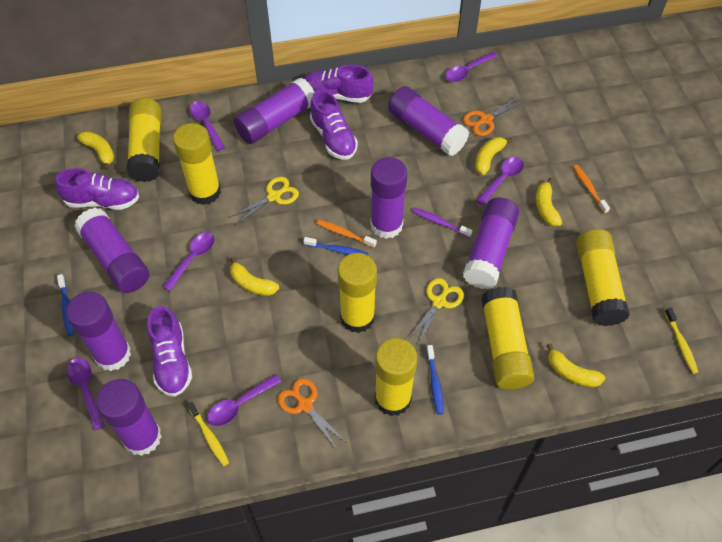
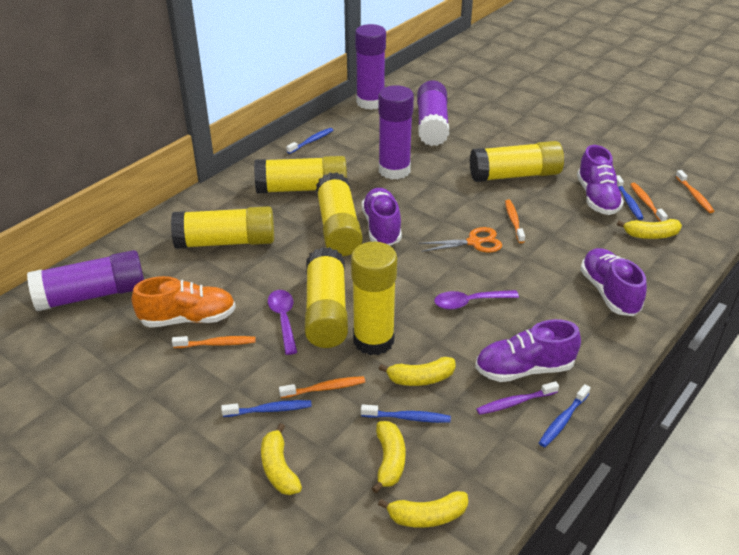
blue toothbrush: 3 -> 5
orange scissors: 2 -> 1
orange shoe: 0 -> 1
orange toothbrush: 2 -> 5
purple glue stick: 7 -> 4
purple spoon: 6 -> 2
yellow scissors: 2 -> 0
yellow toothbrush: 2 -> 0

